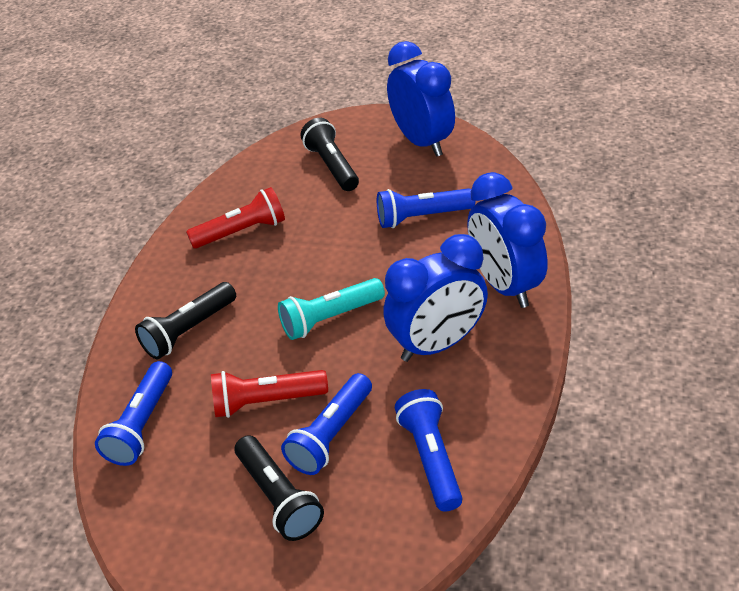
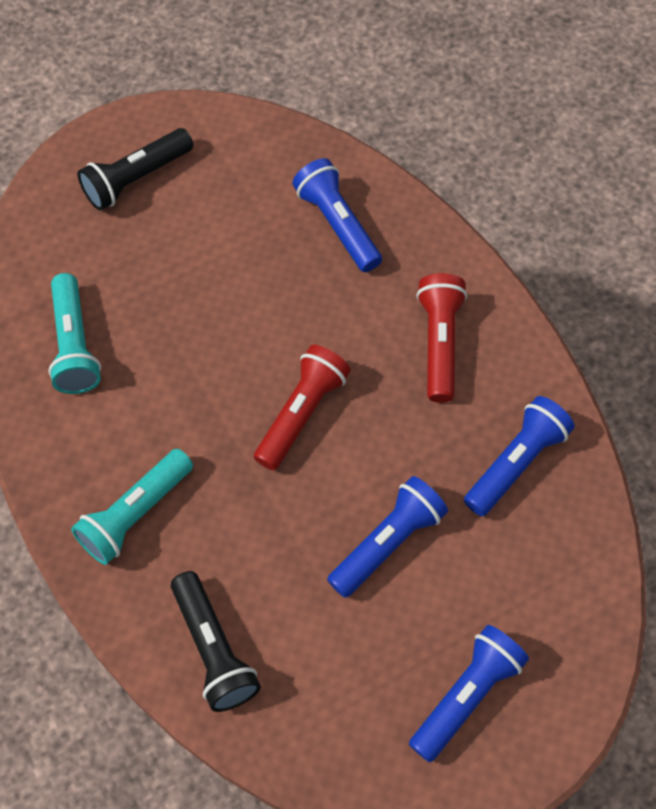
black flashlight: 3 -> 2
blue clock: 3 -> 0
turquoise flashlight: 1 -> 2

